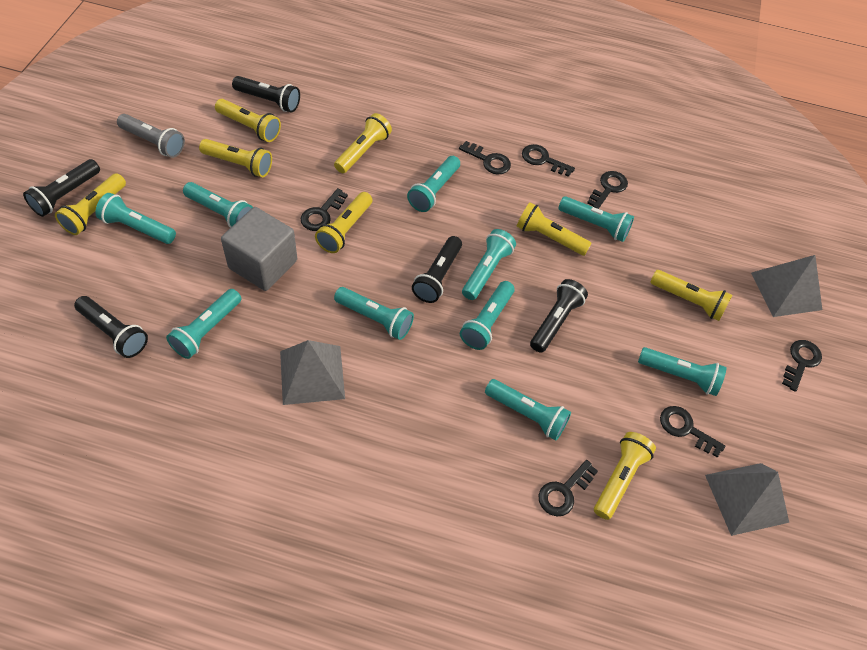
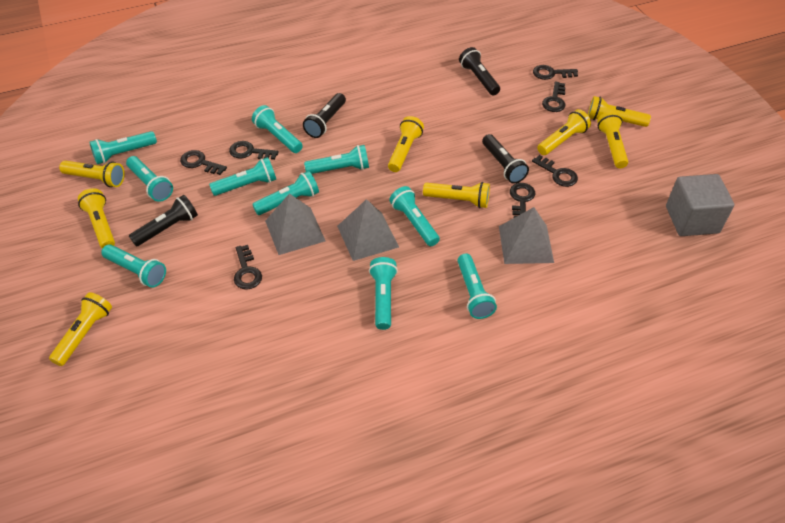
black flashlight: 5 -> 4
grey flashlight: 1 -> 0

